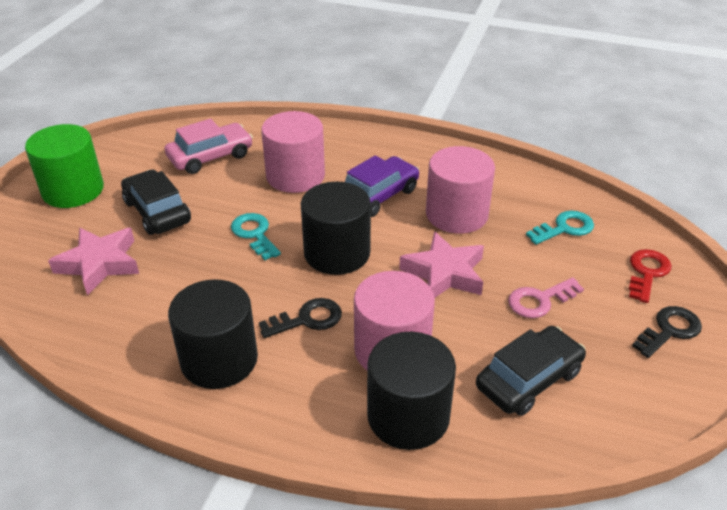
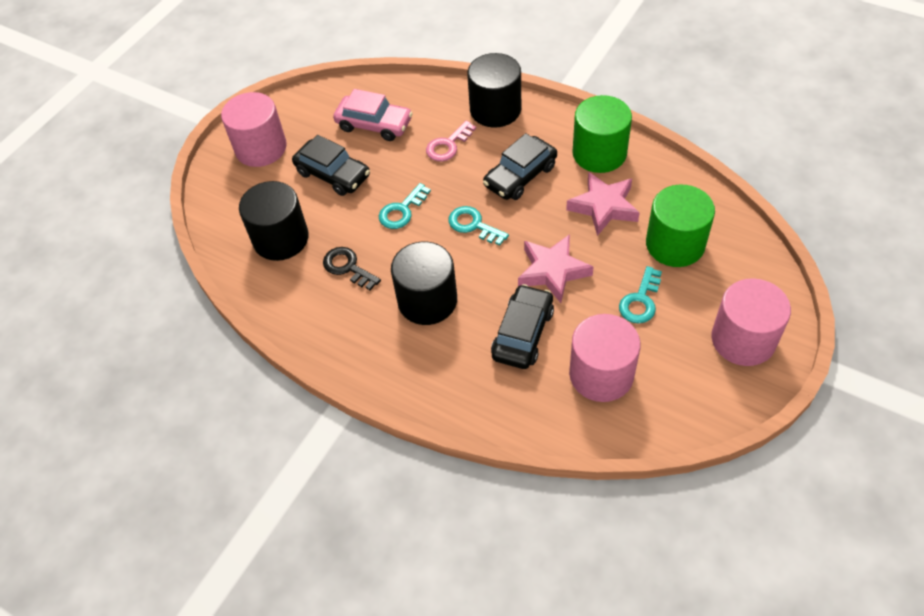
black car: 2 -> 3
black key: 2 -> 1
green cylinder: 1 -> 2
purple car: 1 -> 0
red key: 1 -> 0
turquoise key: 2 -> 3

